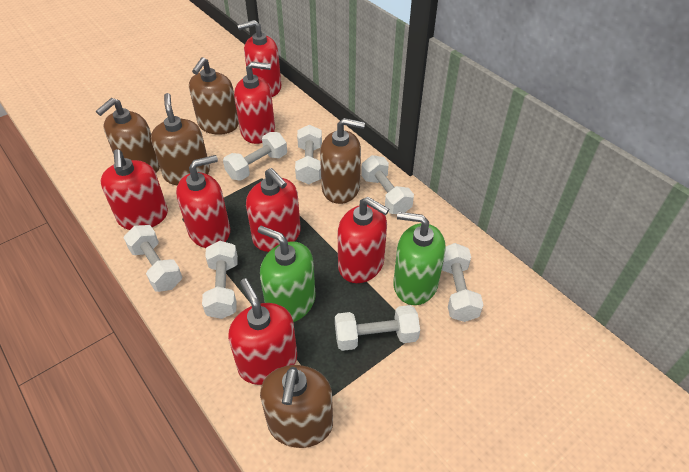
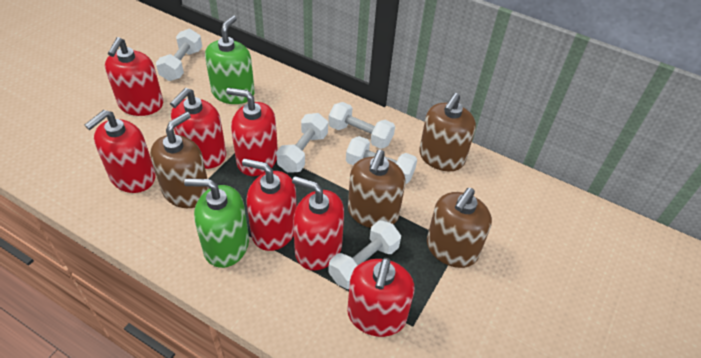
brown soap dispenser: 5 -> 4
white dumbbell: 7 -> 5

